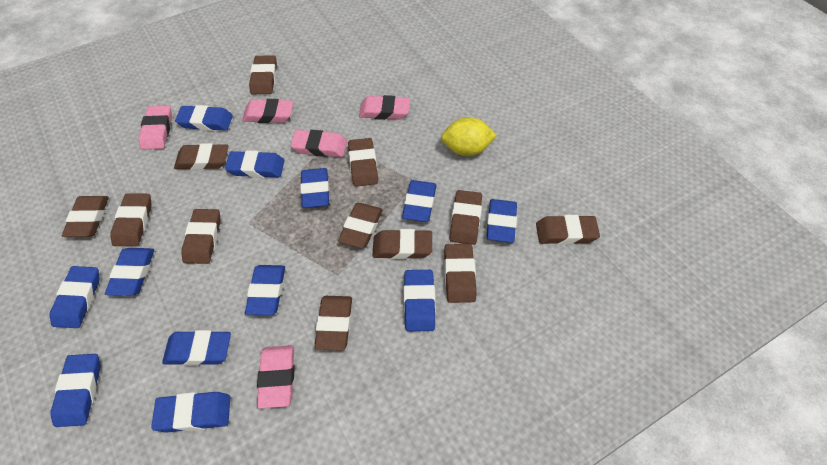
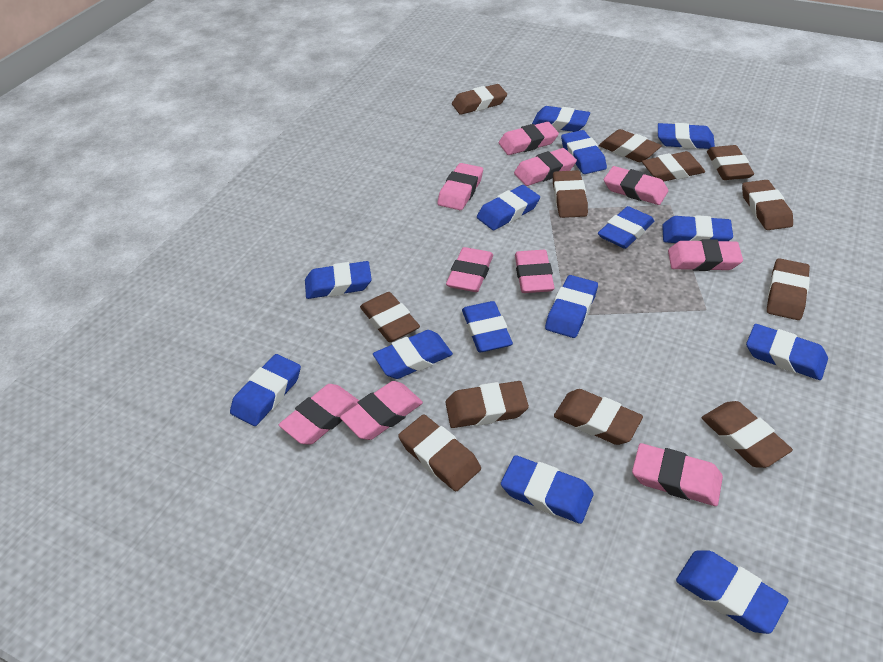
blue eraser: 12 -> 14
pink eraser: 5 -> 10
yellow lemon: 1 -> 0

